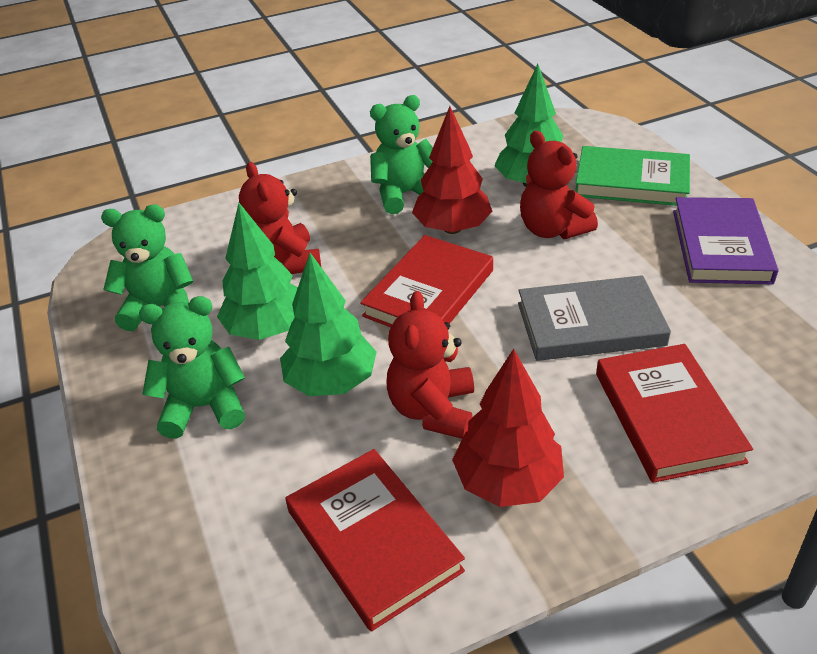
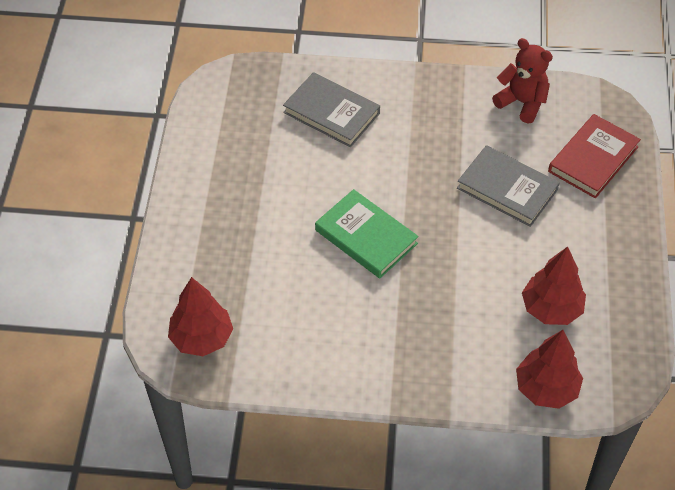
green teddy bear: 3 -> 0
green tree: 3 -> 0
grey book: 1 -> 2
purple book: 1 -> 0
red book: 3 -> 1
red teddy bear: 3 -> 1
red tree: 2 -> 3

